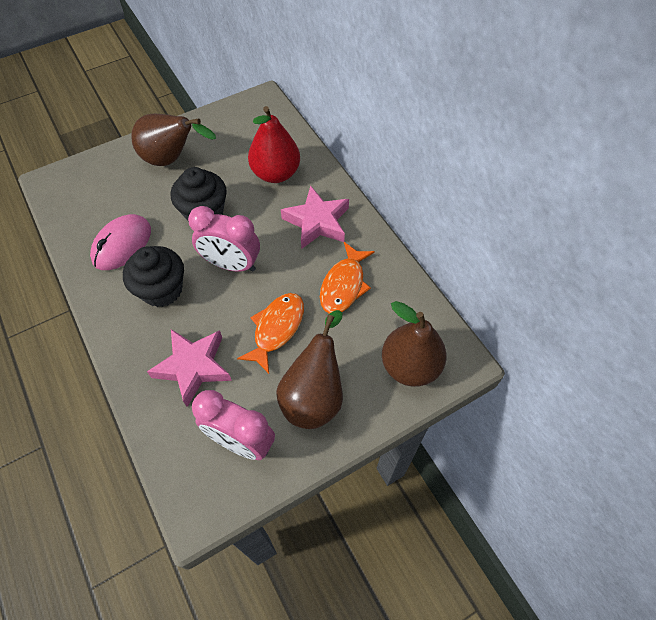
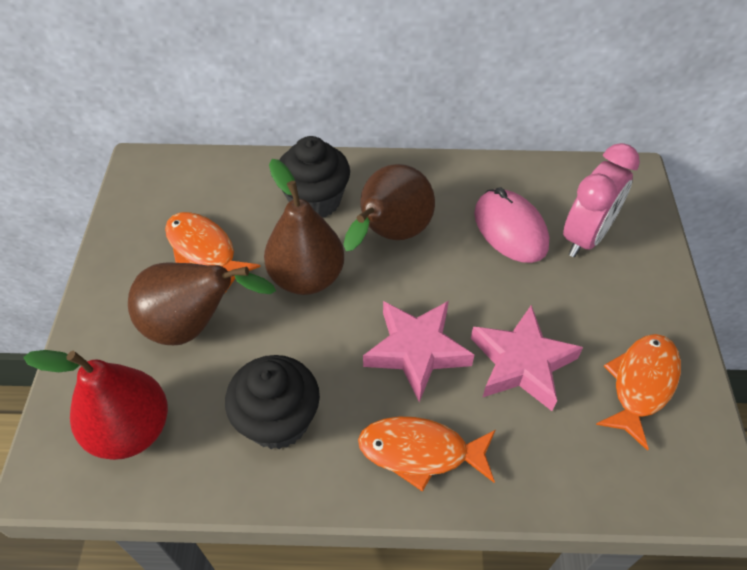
orange fish: 2 -> 3
pink clock: 2 -> 1

